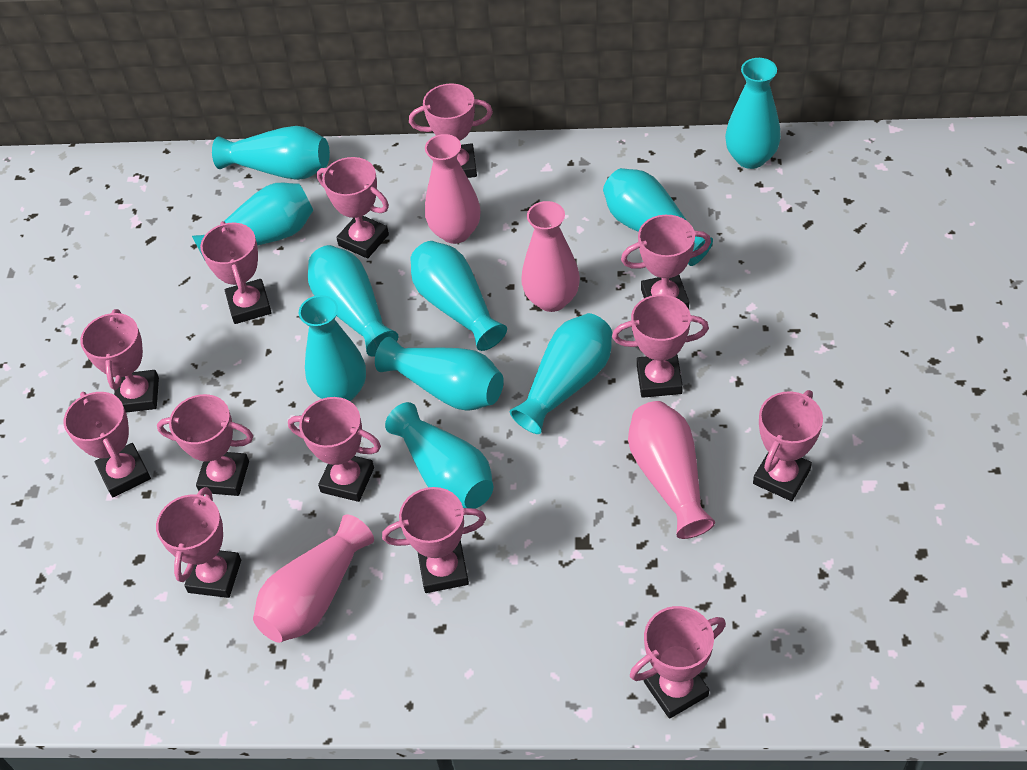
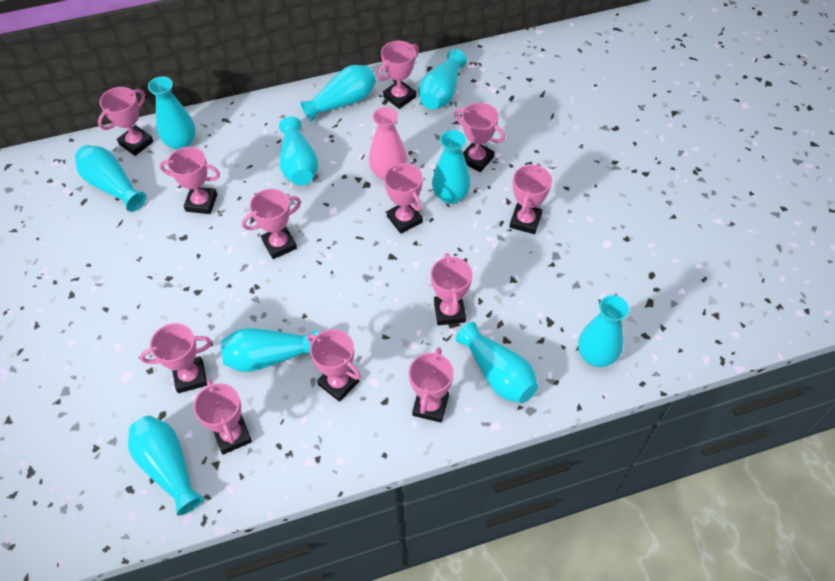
pink trophy: 13 -> 12
pink vase: 4 -> 1

